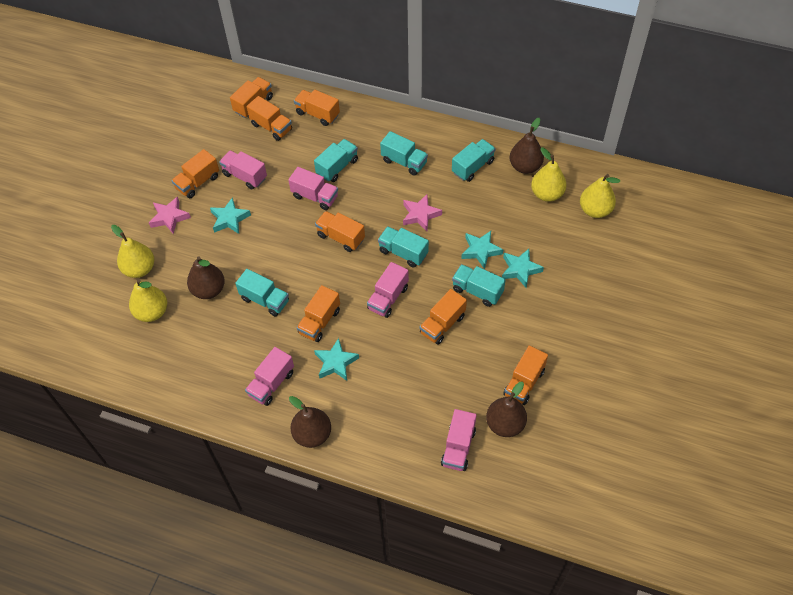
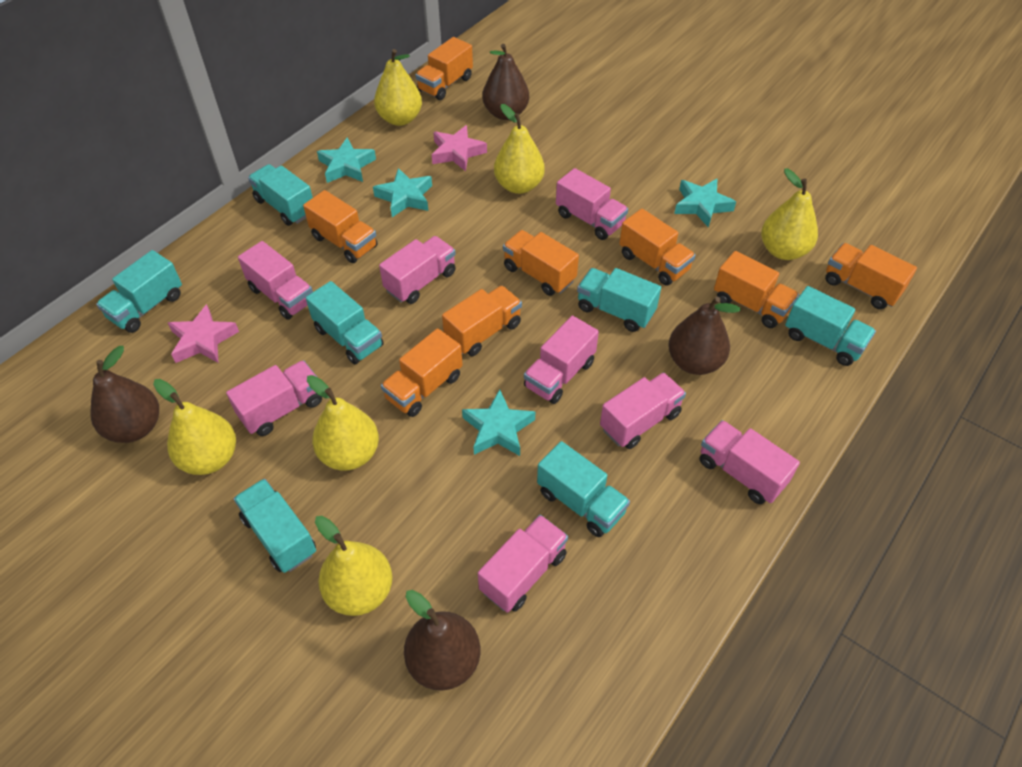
pink truck: 5 -> 8
turquoise truck: 6 -> 7
yellow pear: 4 -> 6

